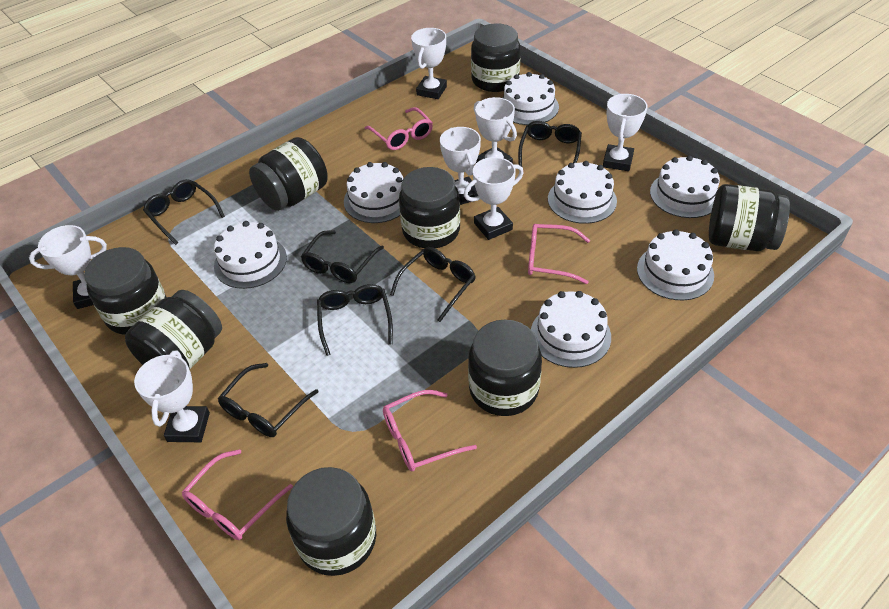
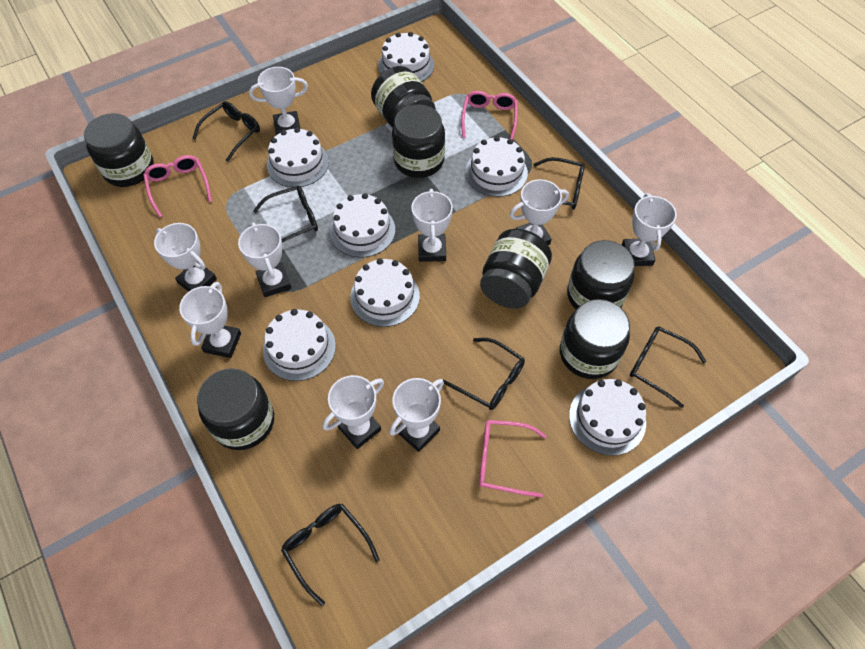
black jar: 8 -> 7
pink glasses: 4 -> 3
white trophy: 7 -> 9

